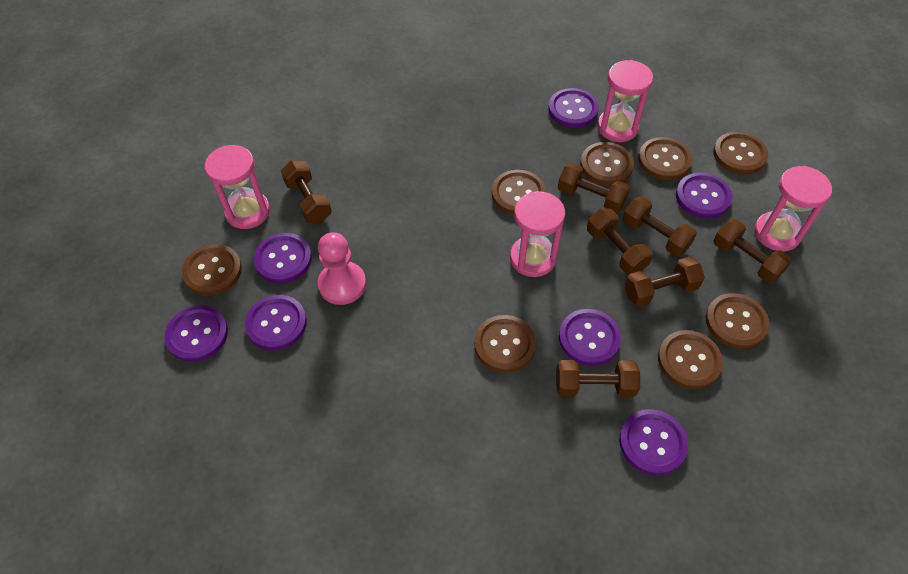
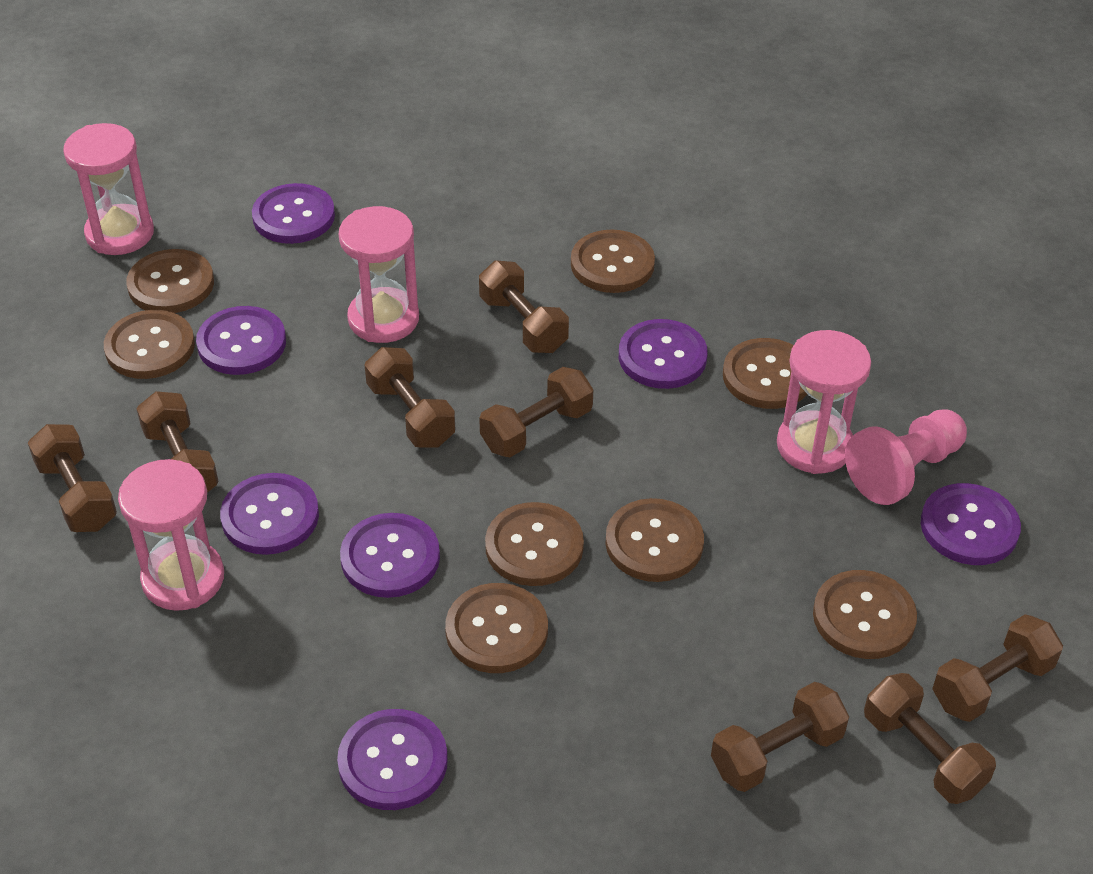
brown dumbbell: 7 -> 8

